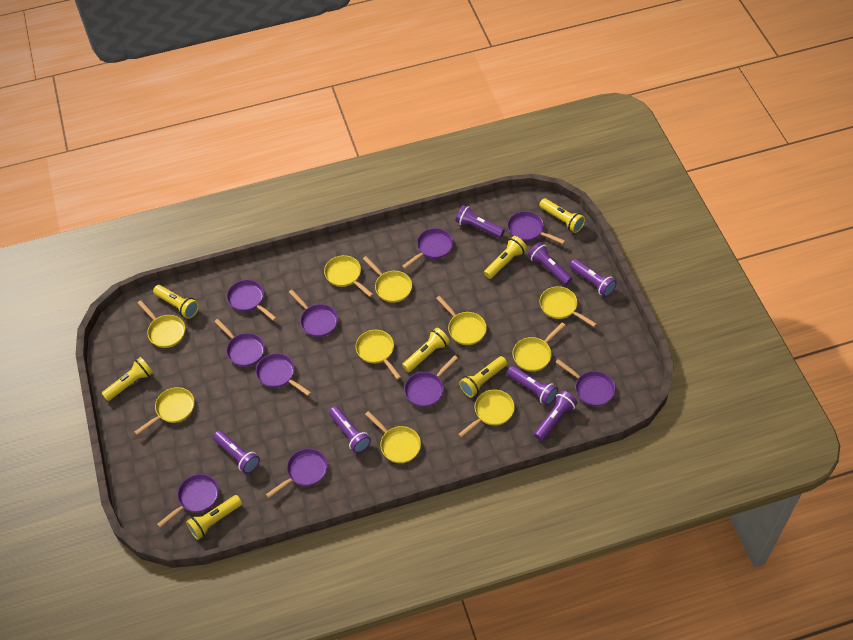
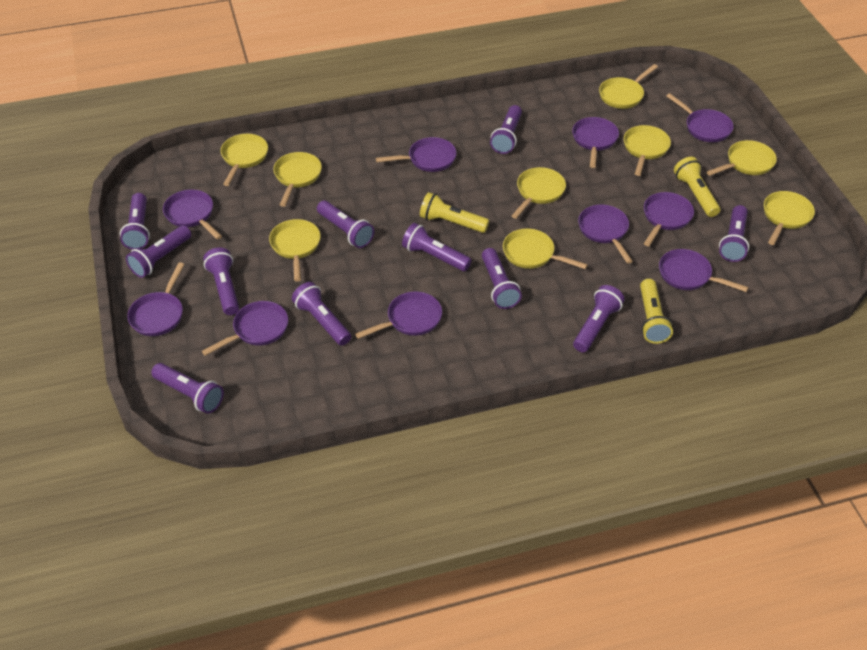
purple flashlight: 7 -> 11
yellow flashlight: 7 -> 3
yellow pan: 10 -> 9

